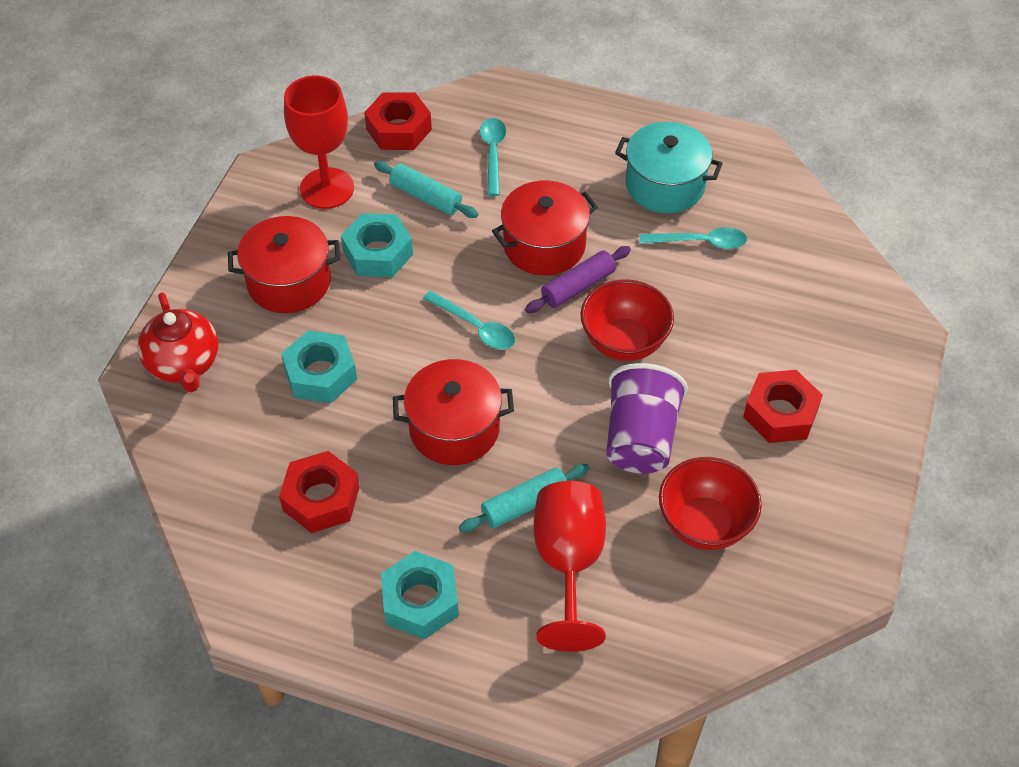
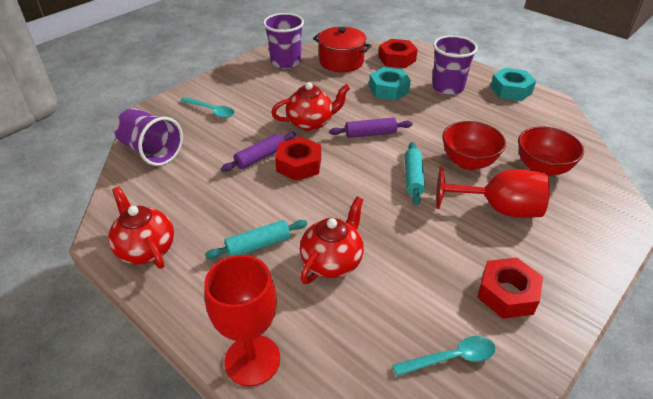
purple cup: 1 -> 3
purple rolling pin: 1 -> 2
red pot: 3 -> 1
red teapot: 1 -> 3
turquoise nut: 3 -> 2
turquoise pot: 1 -> 0
turquoise spoon: 3 -> 2

